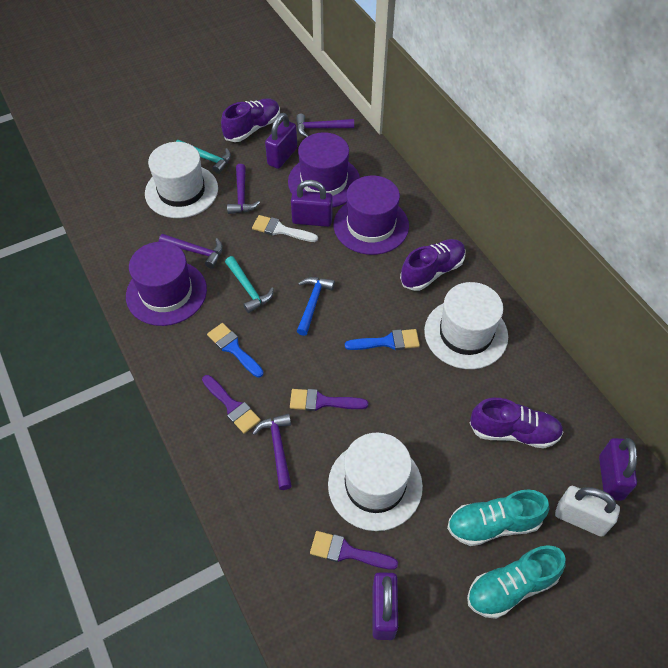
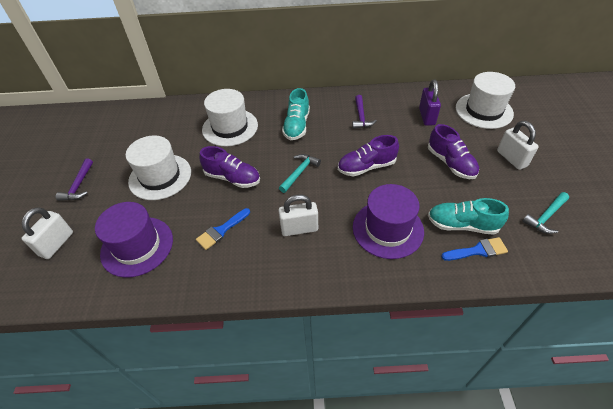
blue hammer: 1 -> 0
purple brush: 3 -> 0
purple hammer: 4 -> 2
purple hat: 3 -> 2
purple padlock: 4 -> 1
white brush: 1 -> 0
white padlock: 1 -> 3

